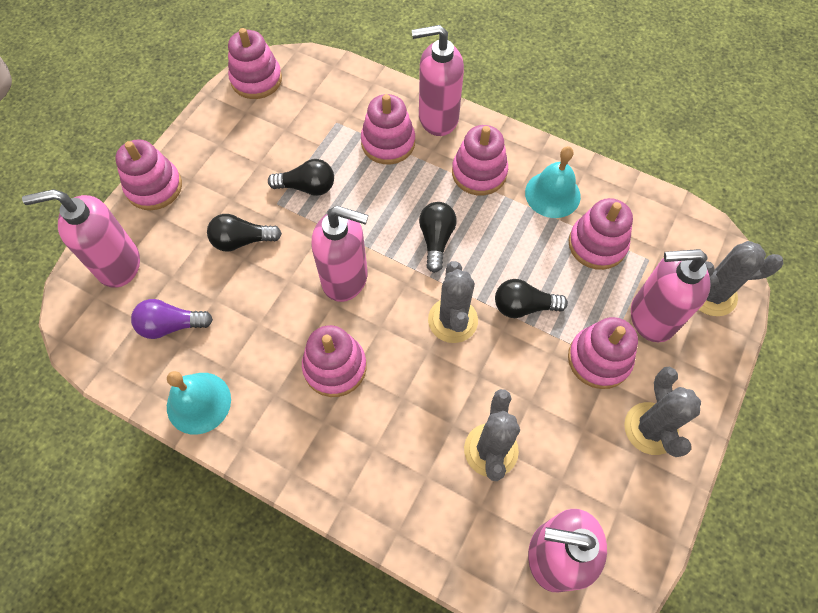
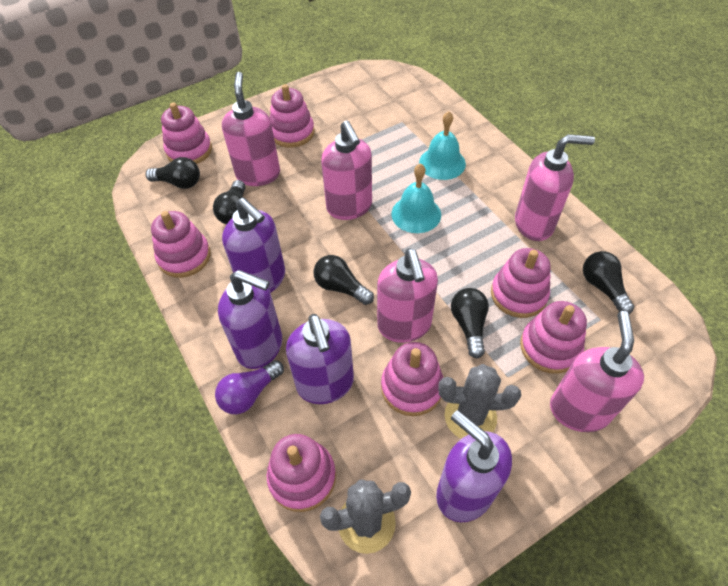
black light bulb: 4 -> 5
grey cactus: 4 -> 2
purple soap dispenser: 0 -> 4

